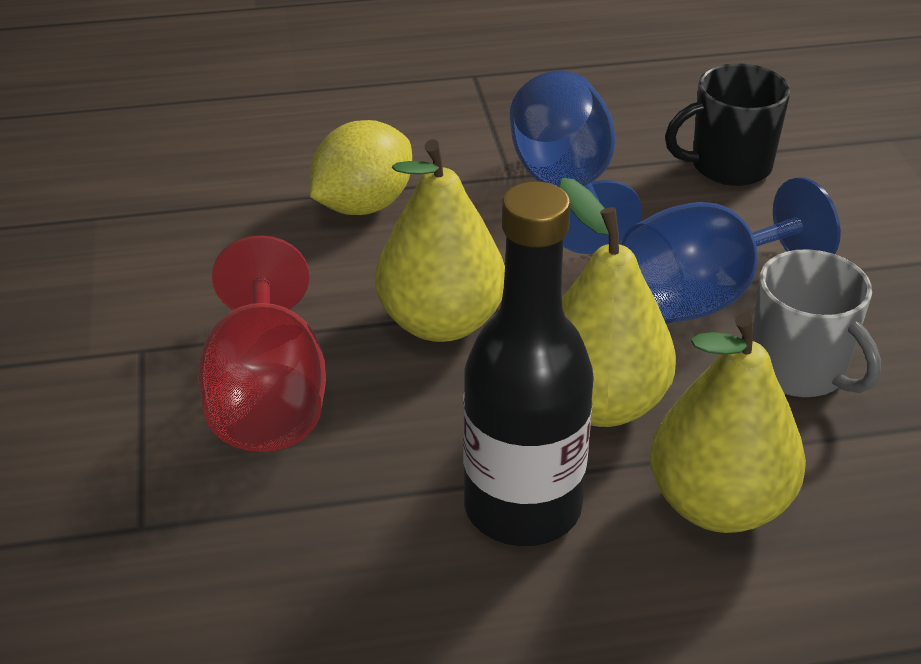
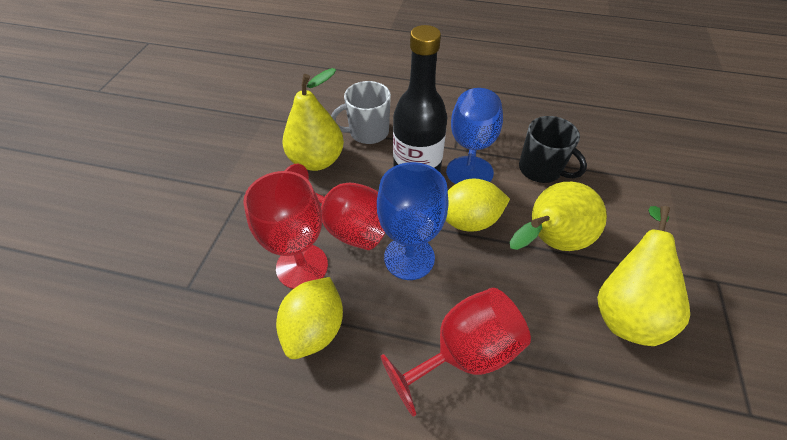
red goblet: 1 -> 3
yellow lemon: 1 -> 2

